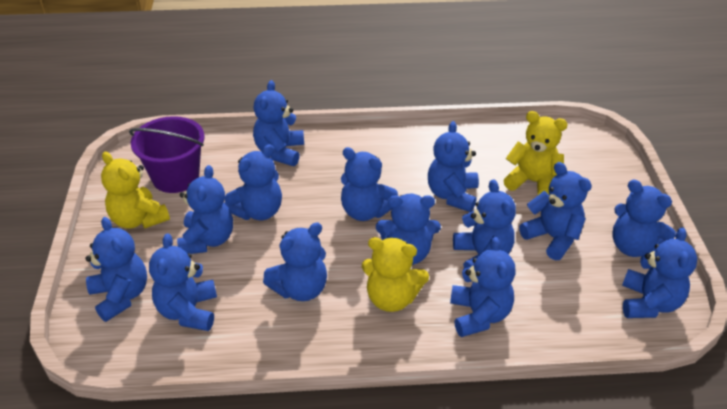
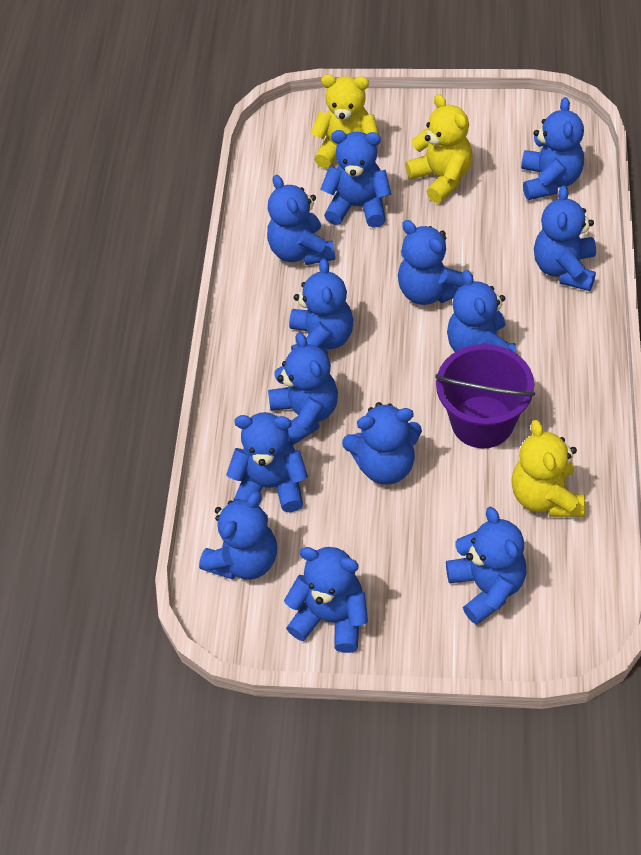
blue teddy bear: 14 -> 13

